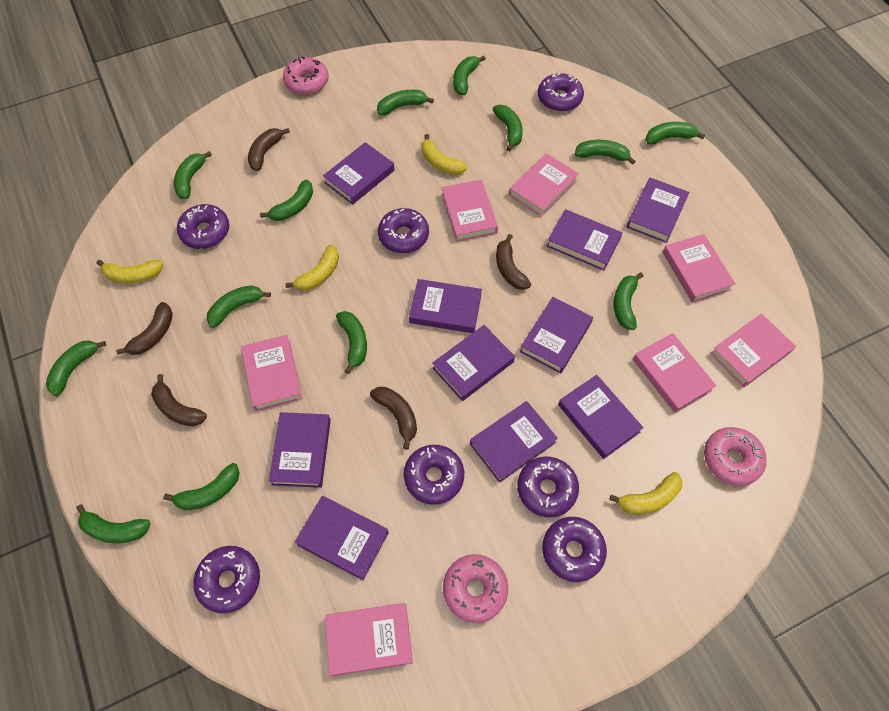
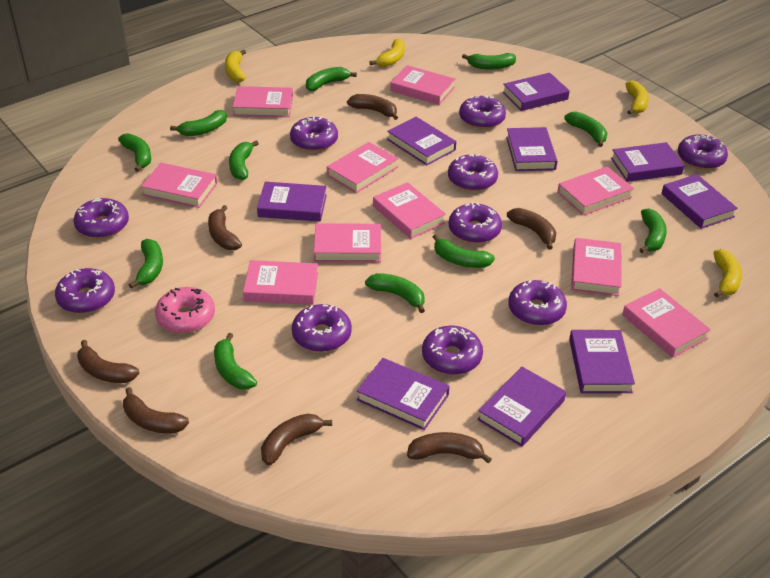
brown banana: 5 -> 7
green banana: 13 -> 11
pink book: 7 -> 10
pink donut: 3 -> 1
purple book: 10 -> 9
purple donut: 7 -> 10

